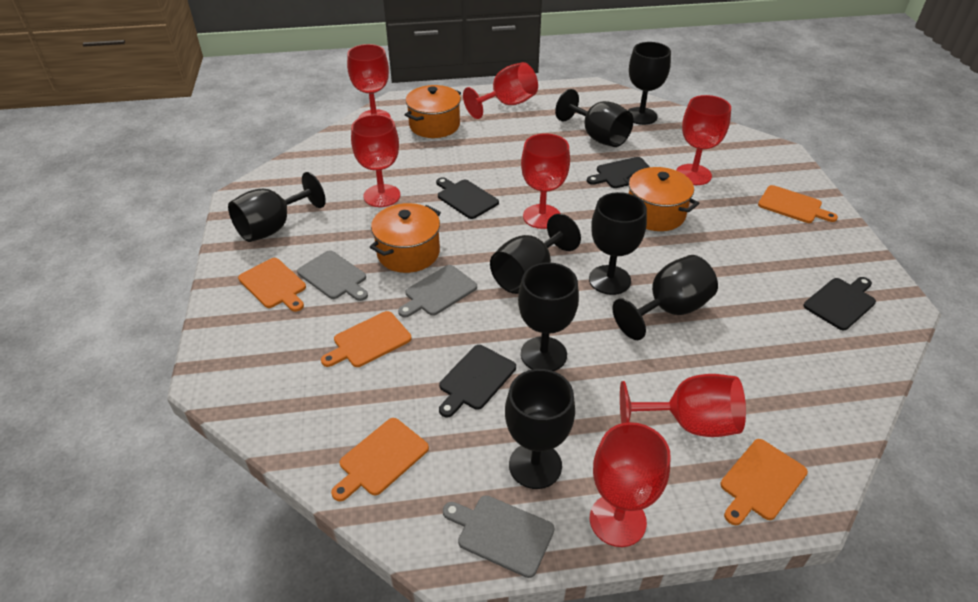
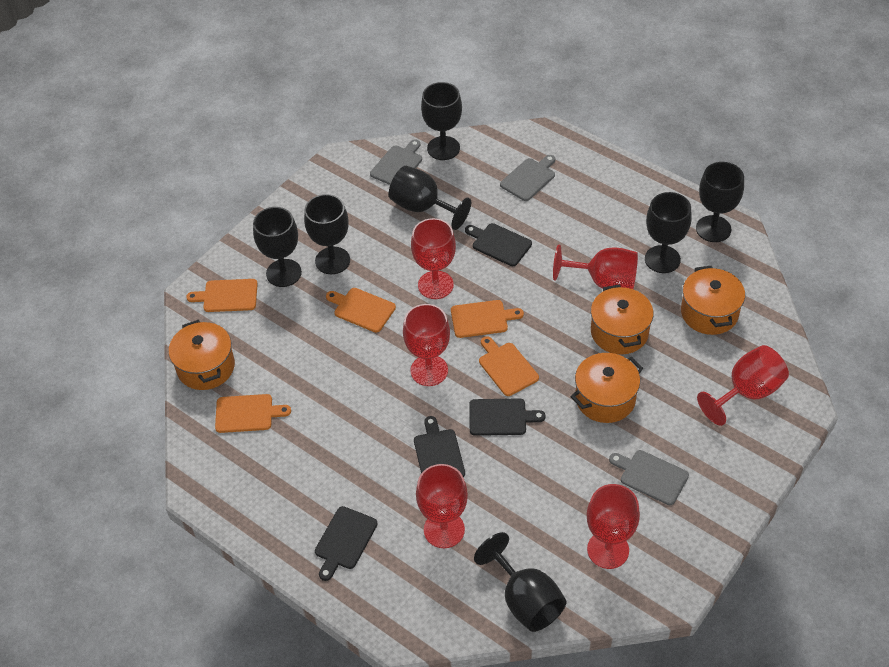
black goblet: 8 -> 7
orange pot: 3 -> 4
red goblet: 7 -> 6

